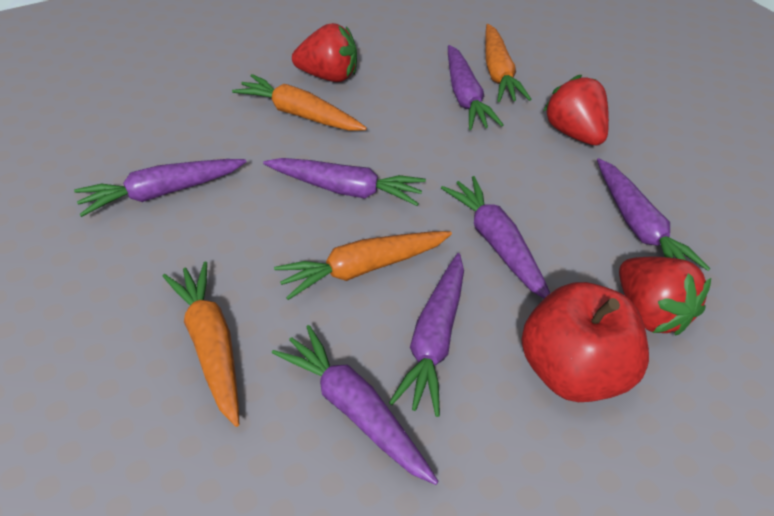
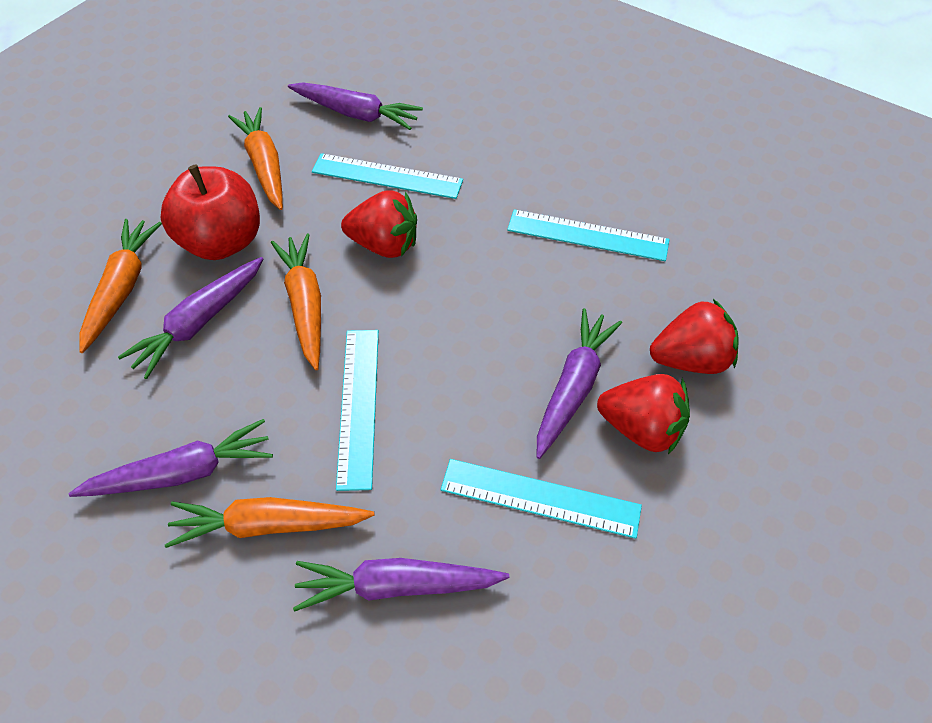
purple carrot: 7 -> 5
turquoise ruler: 0 -> 4

